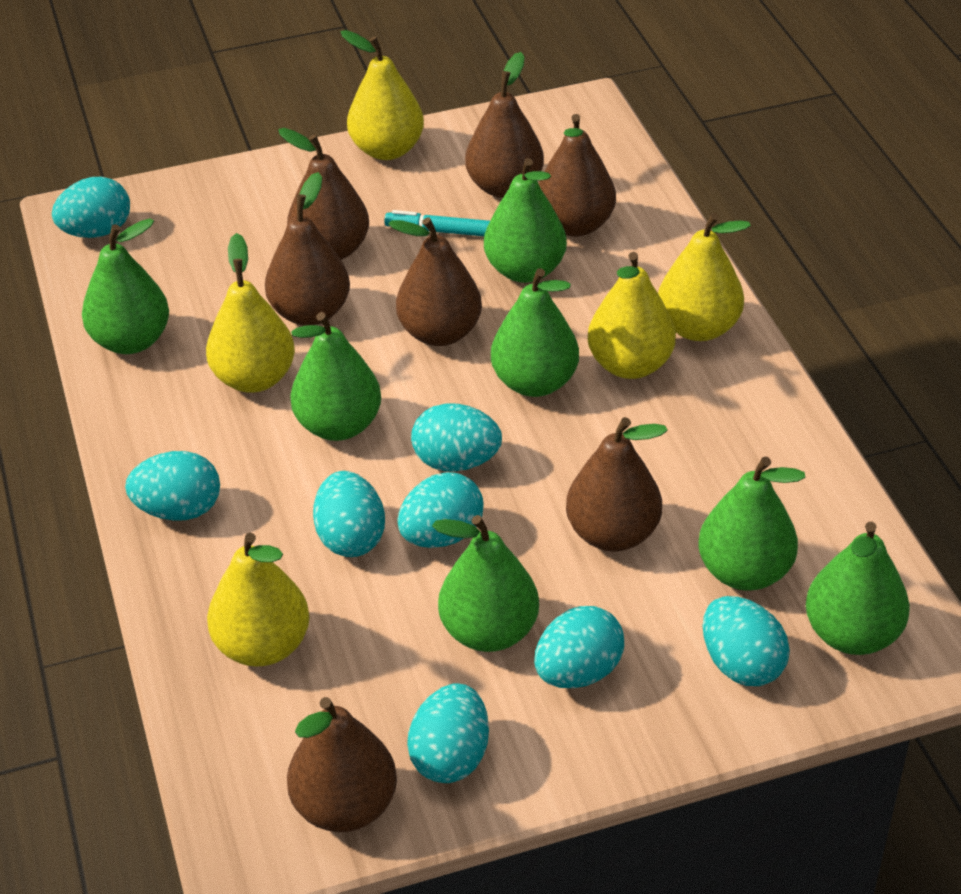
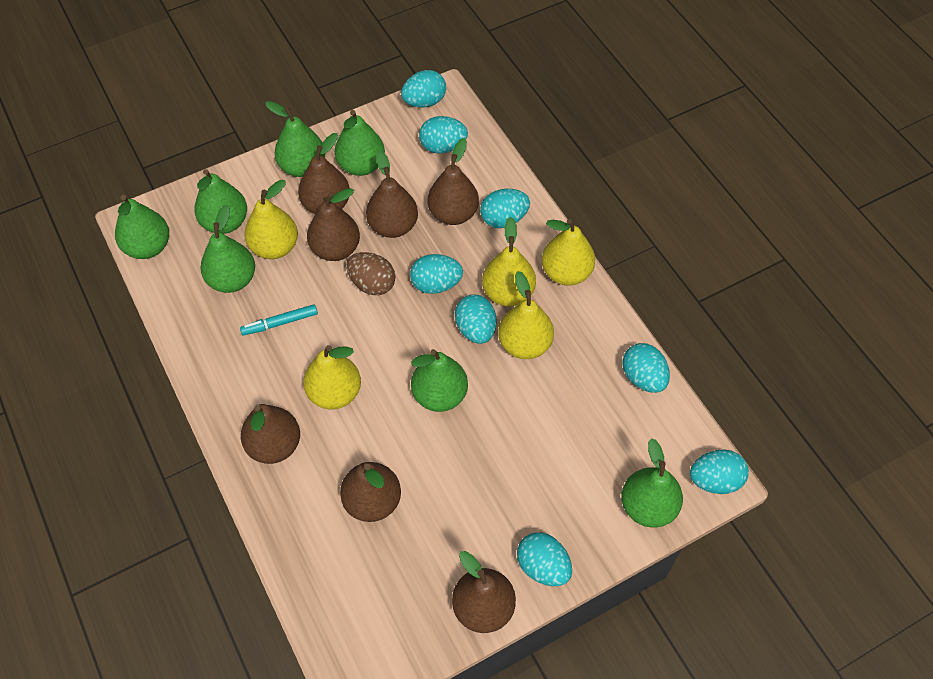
brown egg: 0 -> 1

